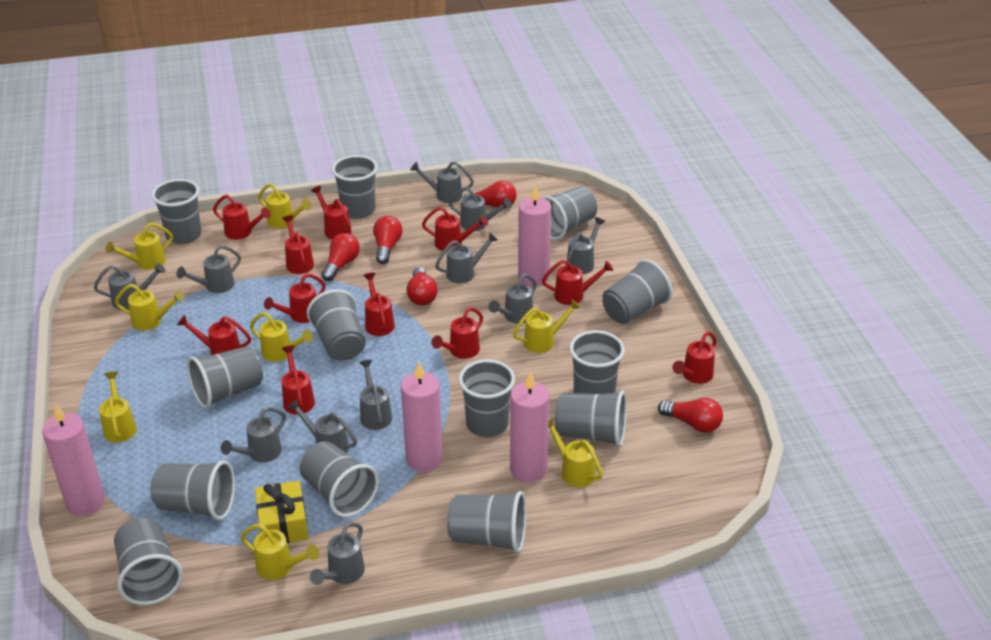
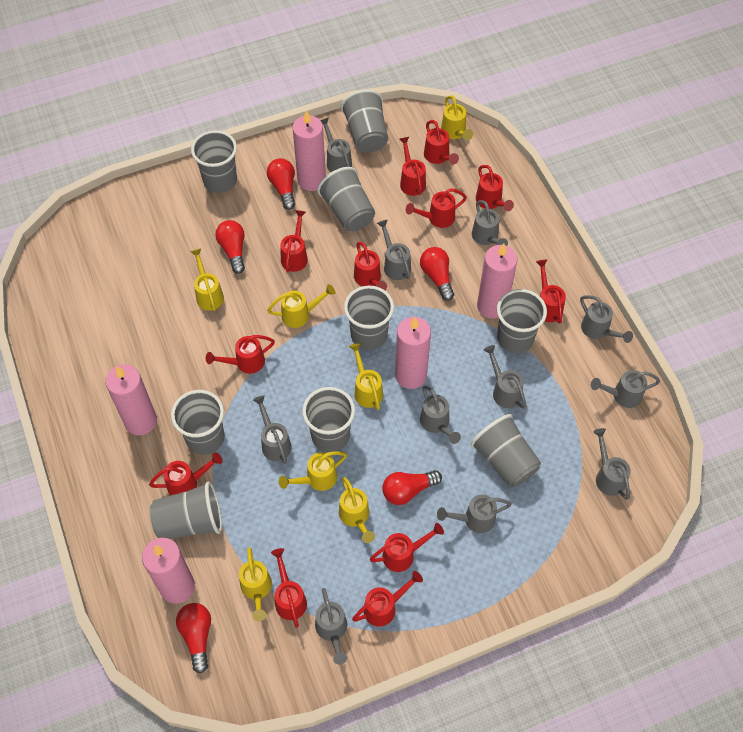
grey cup: 13 -> 9
pink candle: 4 -> 5
red watering can: 11 -> 12
yellow gift: 1 -> 0
yellow watering can: 8 -> 7

